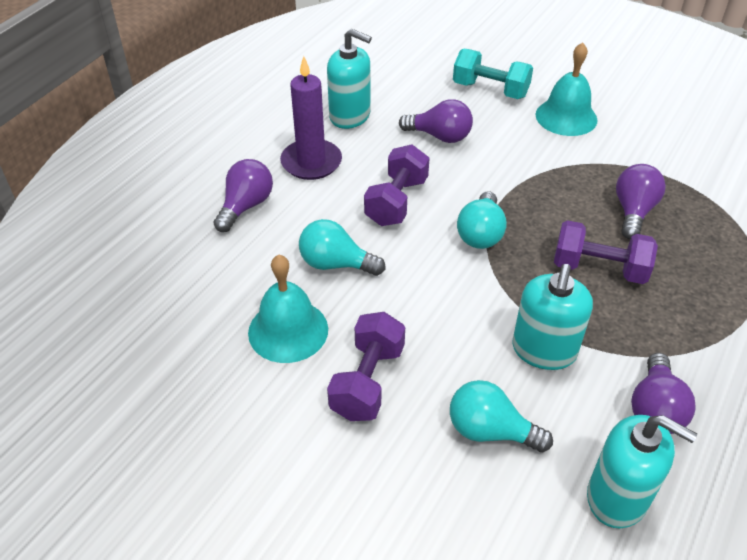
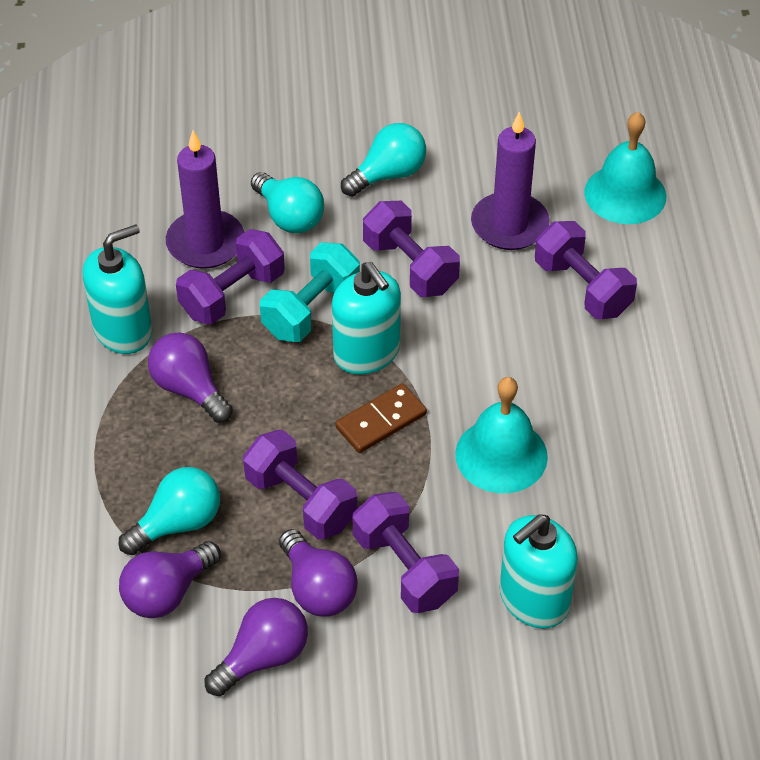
brown domino: 0 -> 1
purple candle: 1 -> 2
purple dumbbell: 3 -> 5

